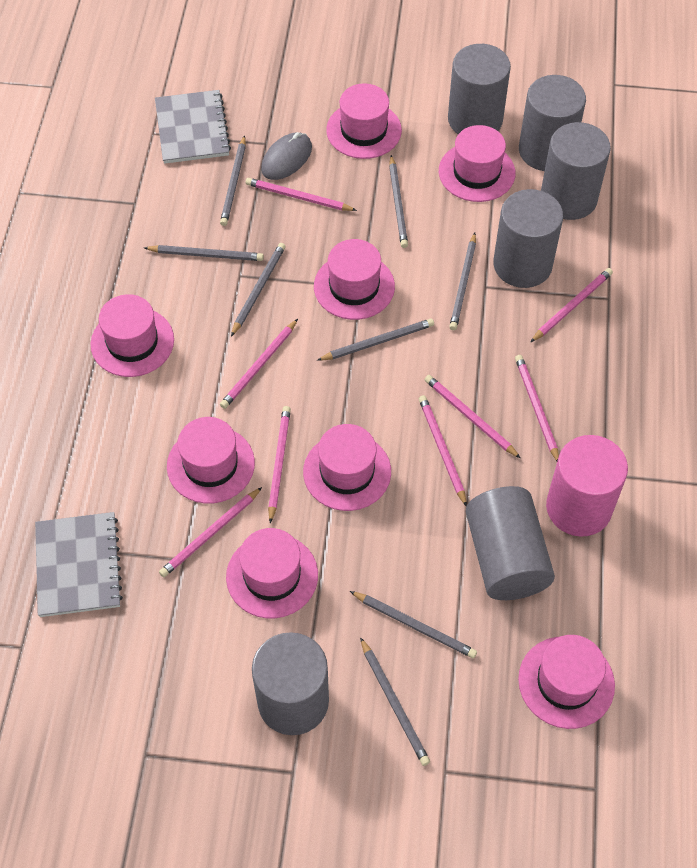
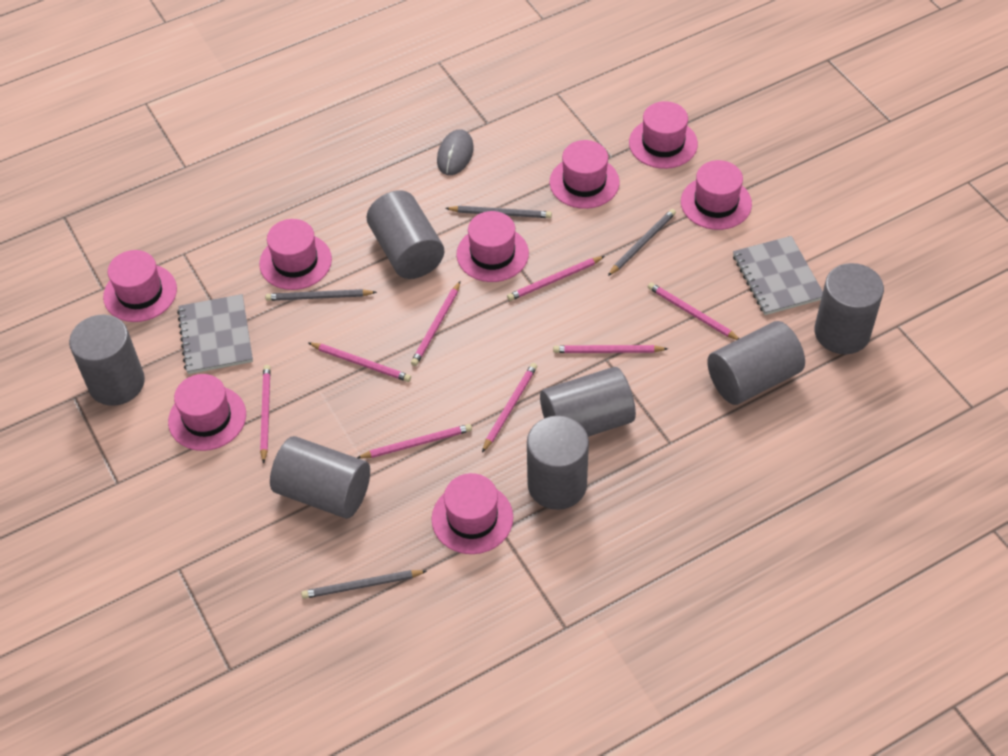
grey cylinder: 6 -> 7
grey pencil: 8 -> 4
pink cylinder: 1 -> 0

